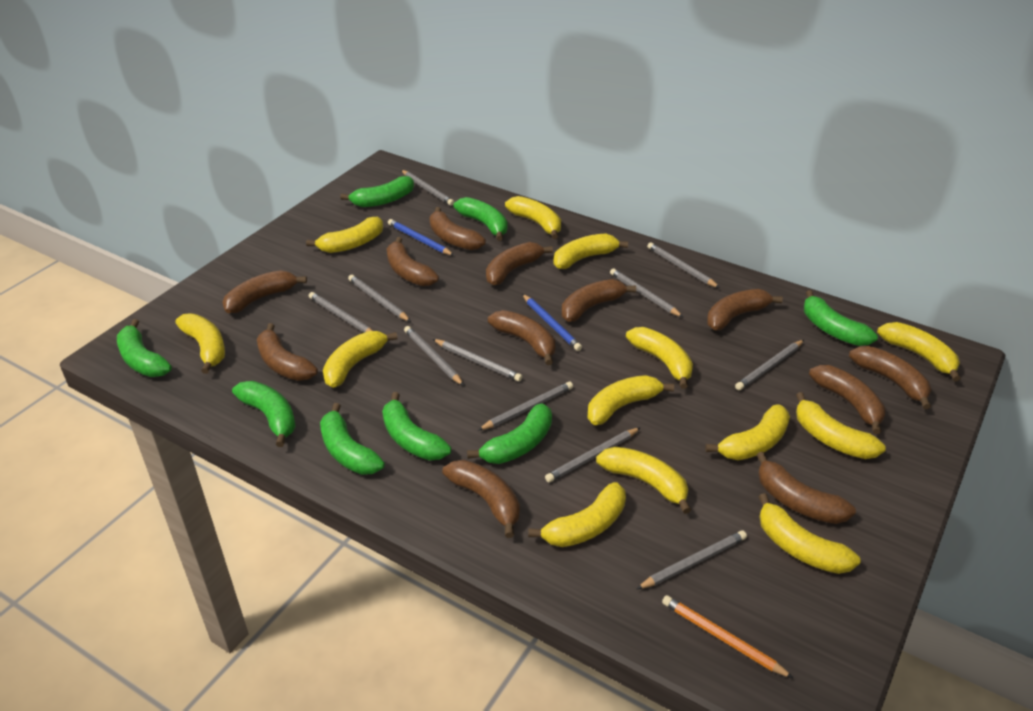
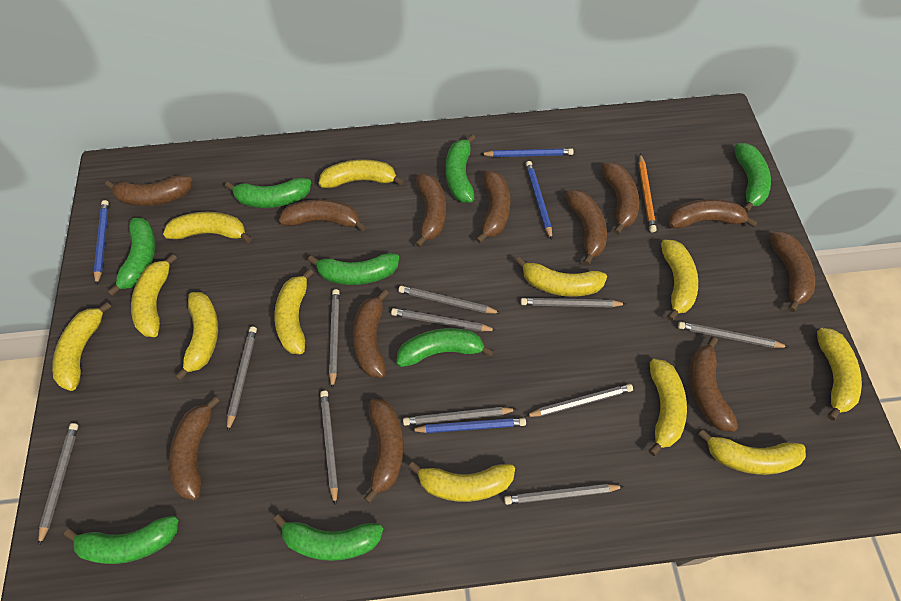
blue pencil: 2 -> 4
yellow banana: 13 -> 12

